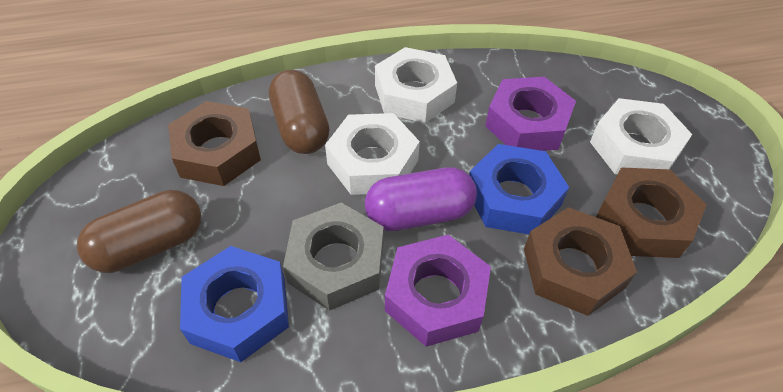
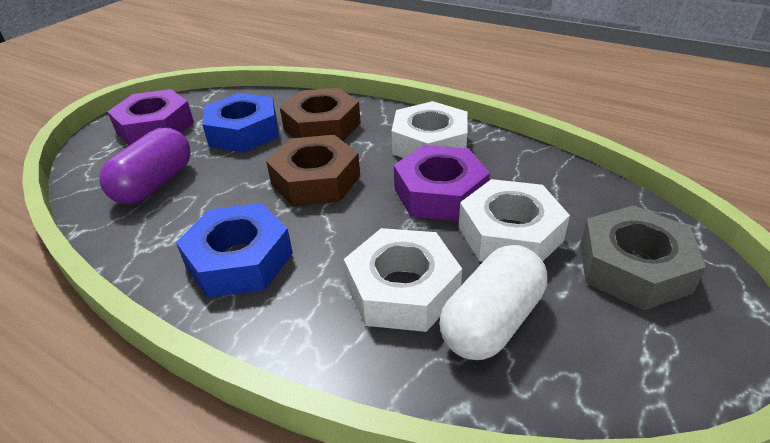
brown capsule: 2 -> 0
brown nut: 3 -> 2
white capsule: 0 -> 1

